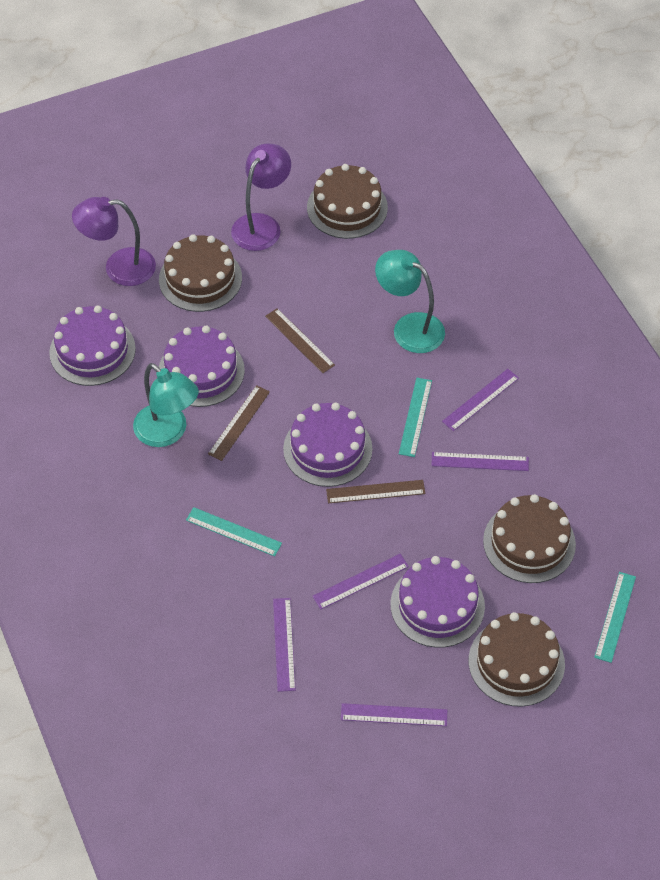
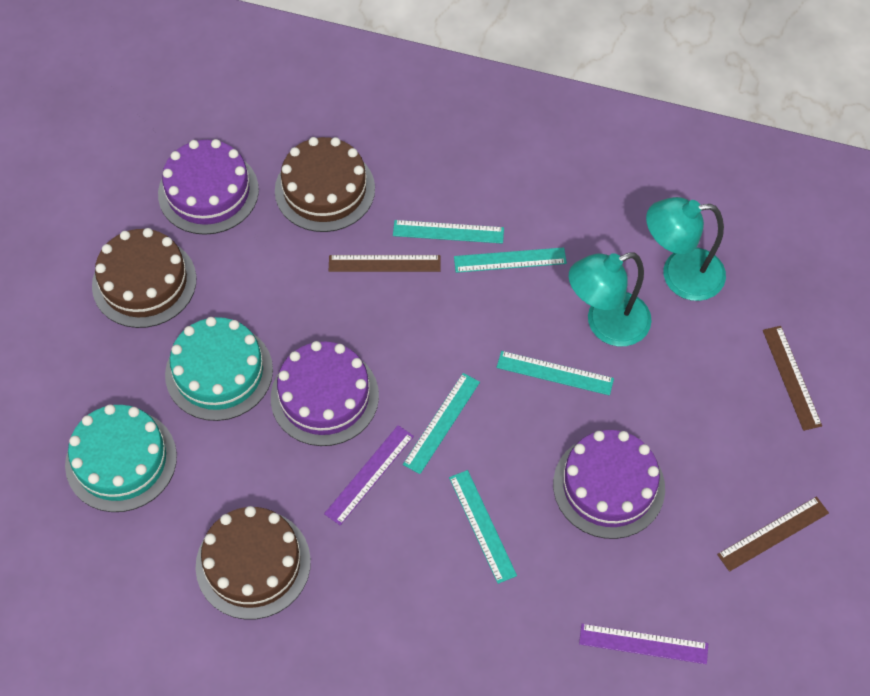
brown cake: 4 -> 3
purple cake: 4 -> 3
purple lamp: 2 -> 0
purple ruler: 5 -> 2
turquoise cake: 0 -> 2
turquoise ruler: 3 -> 5

